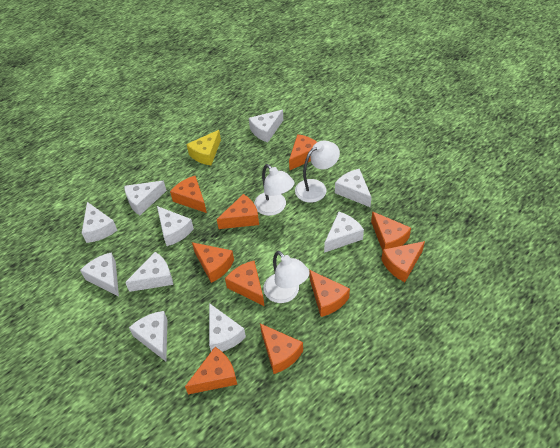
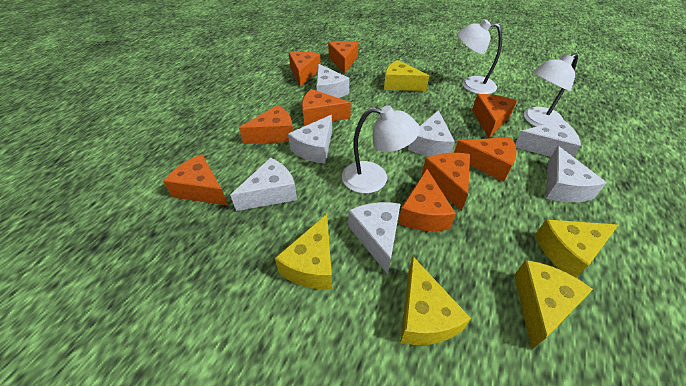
orange cheese: 10 -> 9
white cheese: 10 -> 7
yellow cheese: 1 -> 5

